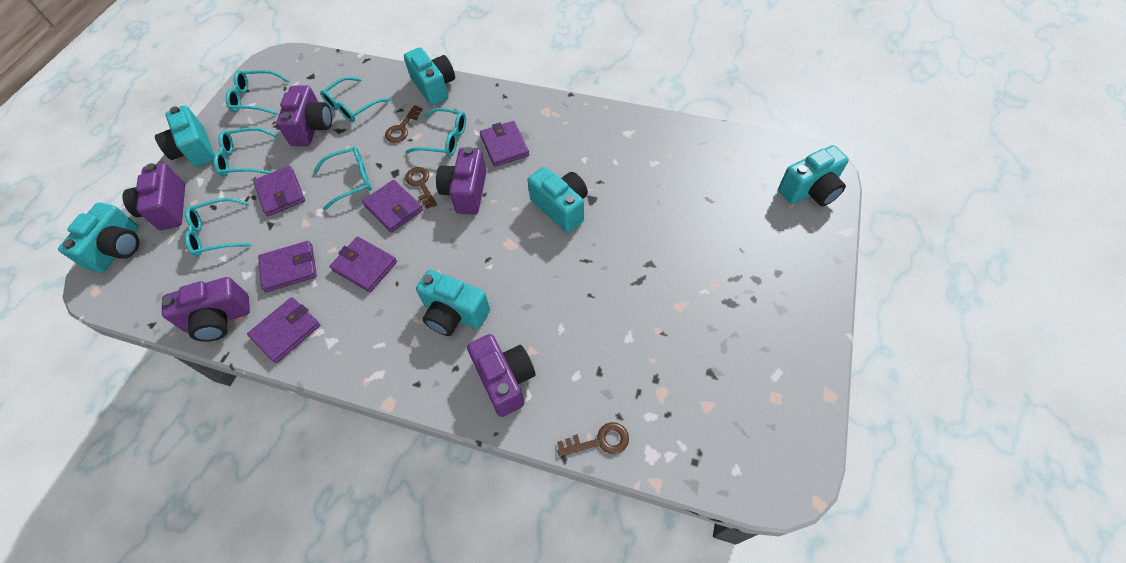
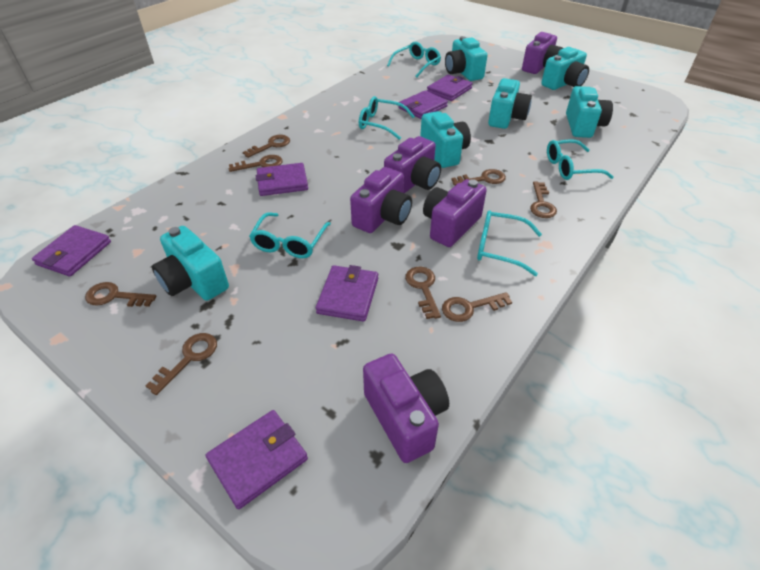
brown key: 3 -> 8
turquoise glasses: 6 -> 5

